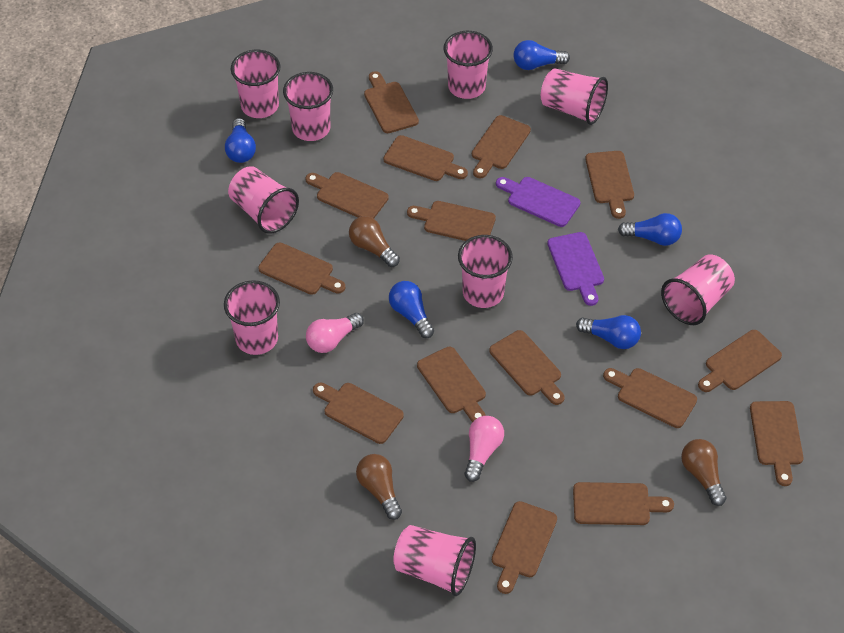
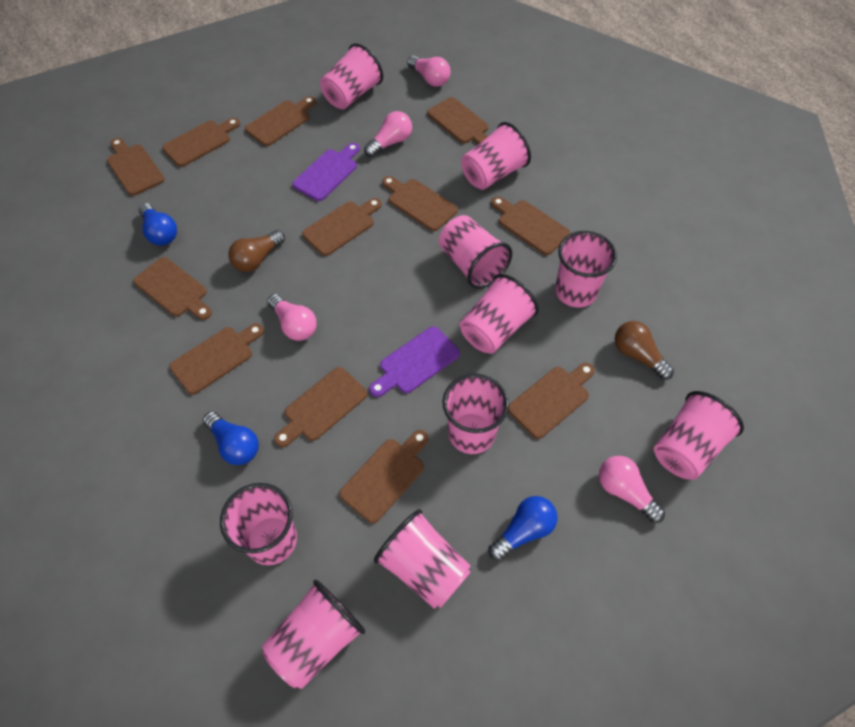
blue light bulb: 5 -> 3
brown cutting board: 15 -> 12
brown light bulb: 3 -> 2
pink cup: 9 -> 10
pink light bulb: 2 -> 4

